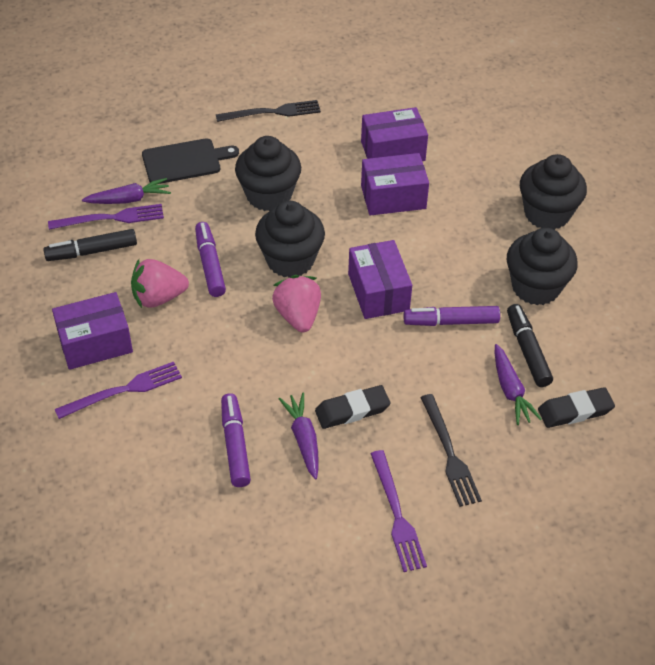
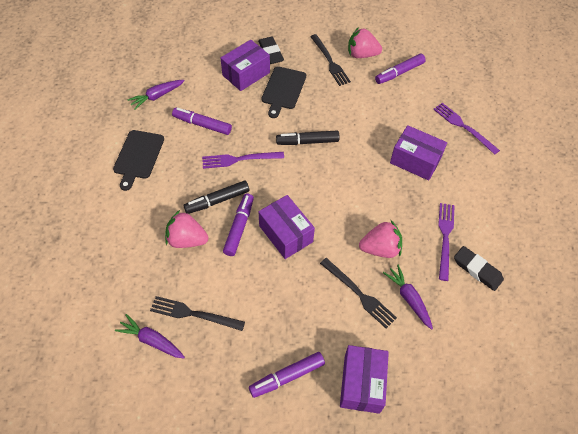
black cupcake: 4 -> 0
black cutting board: 1 -> 2
black fork: 2 -> 3
pink strawberry: 2 -> 3
purple marker: 3 -> 4

